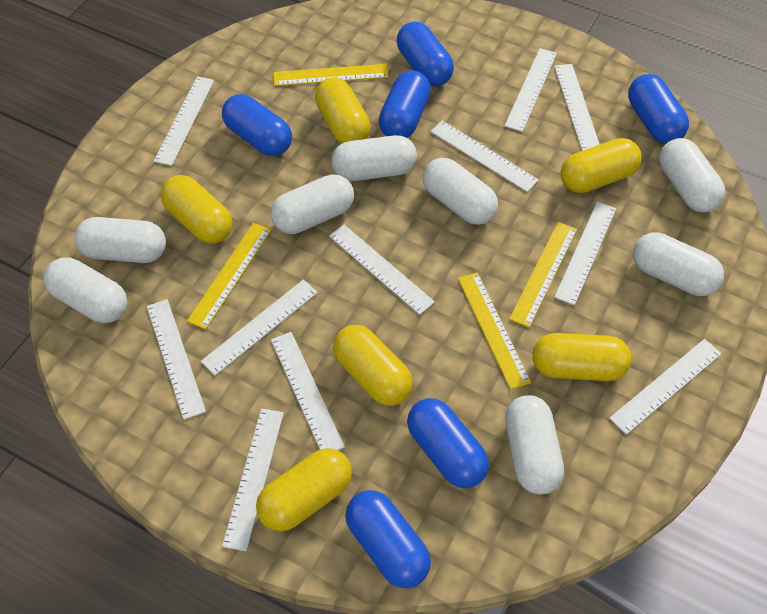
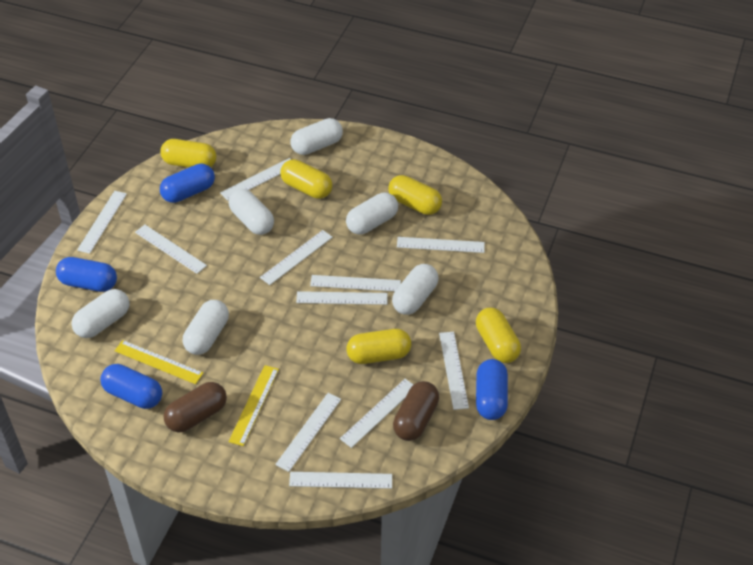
blue capsule: 6 -> 4
brown capsule: 0 -> 2
white capsule: 8 -> 6
yellow capsule: 6 -> 5
yellow ruler: 4 -> 2

